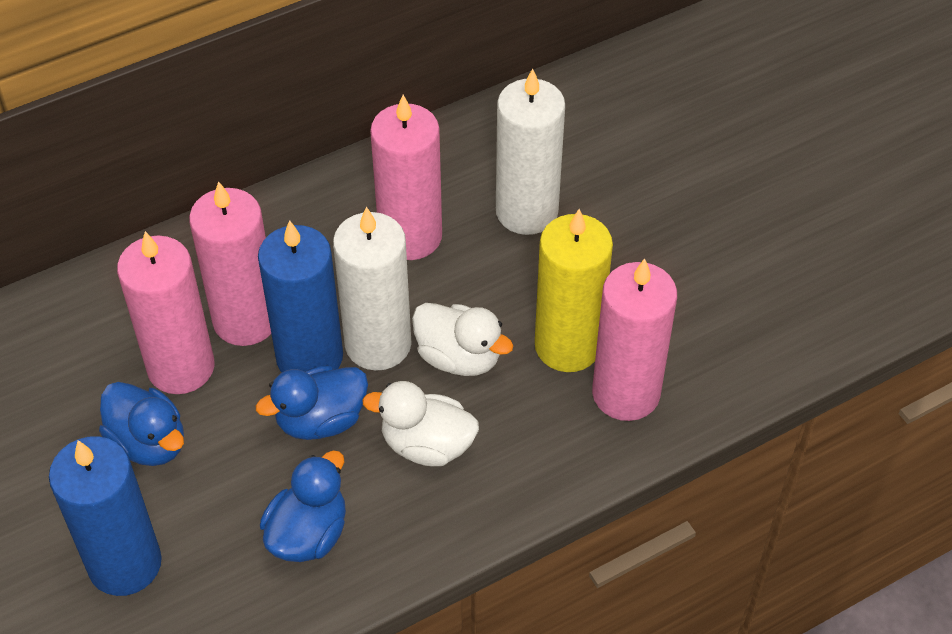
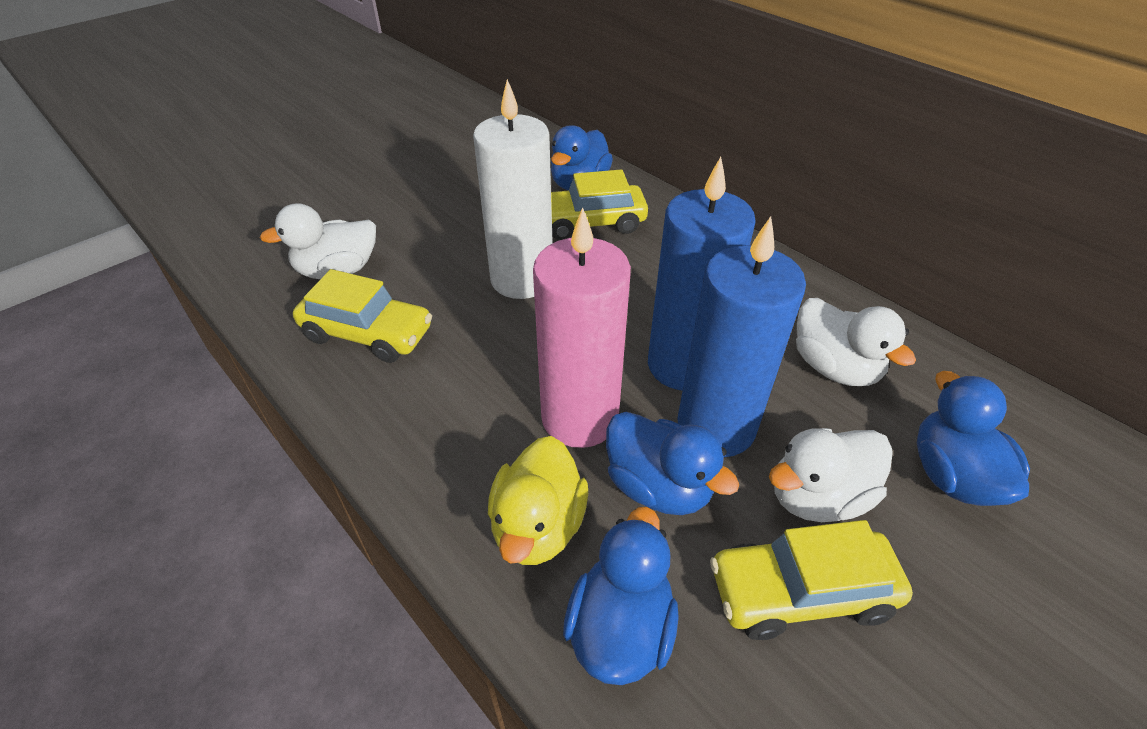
blue duck: 3 -> 4
pink candle: 4 -> 1
white candle: 2 -> 1
white duck: 2 -> 3
yellow candle: 1 -> 0
yellow car: 0 -> 3
yellow duck: 0 -> 1

